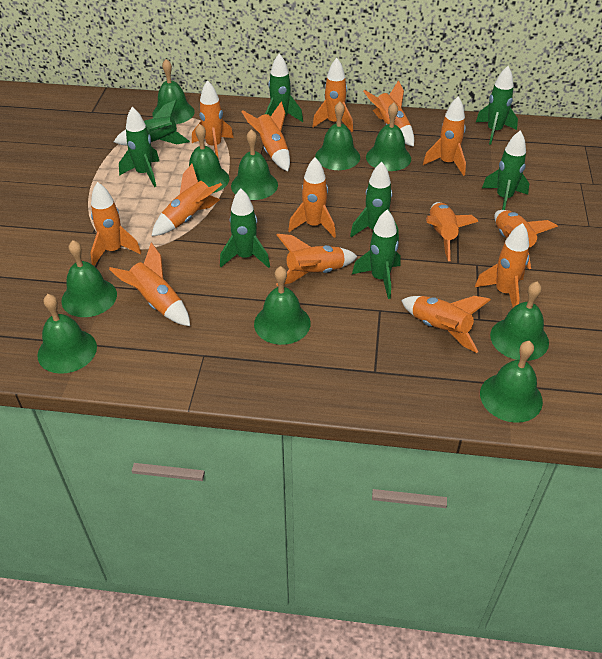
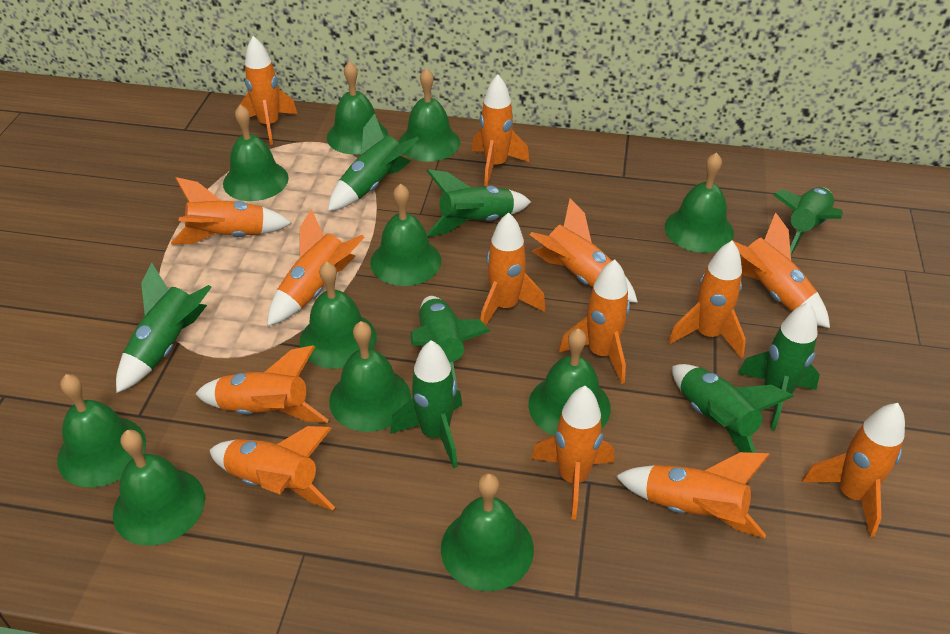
green bell: 10 -> 11

